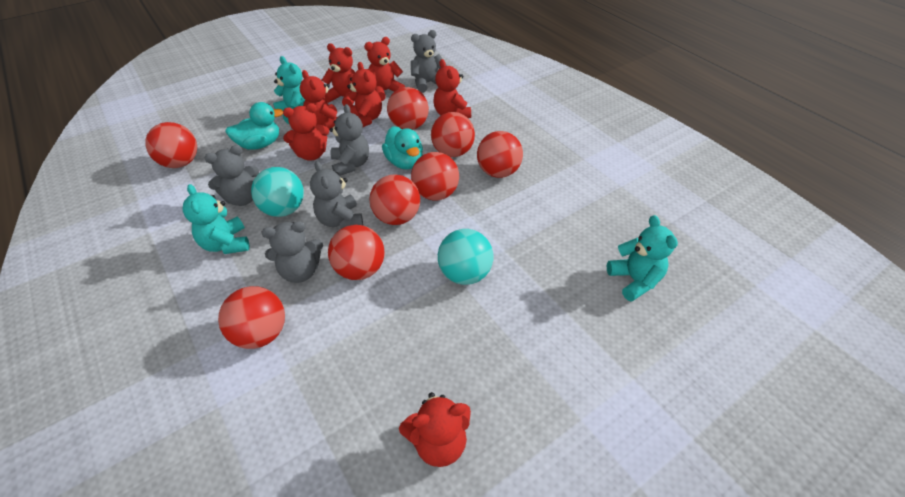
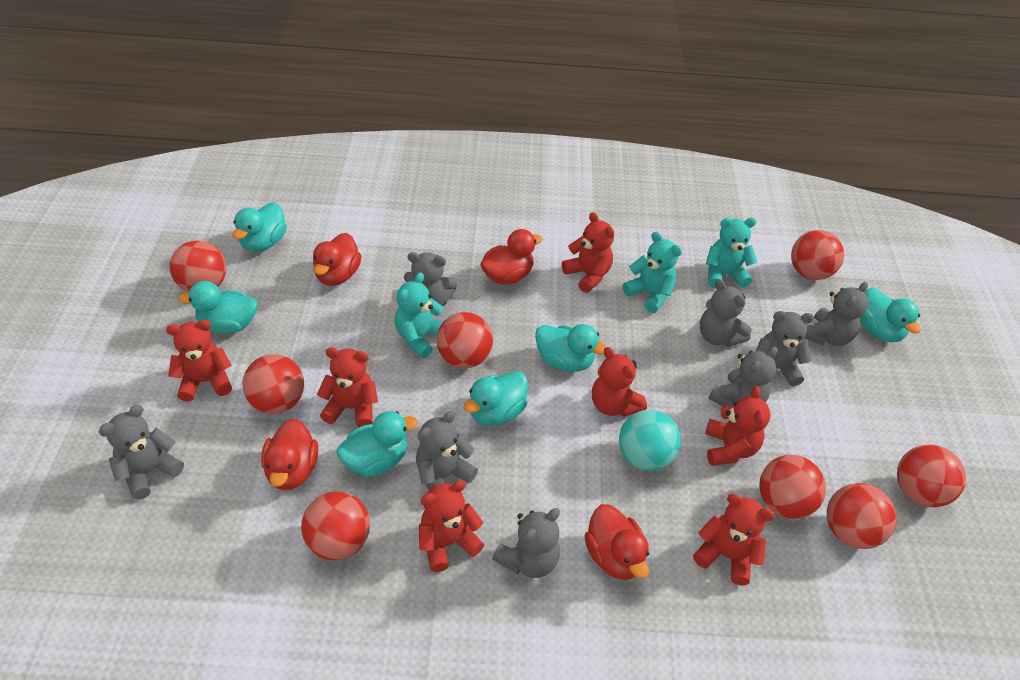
grey teddy bear: 5 -> 8
red duck: 0 -> 4
turquoise ball: 2 -> 1
turquoise duck: 2 -> 6

